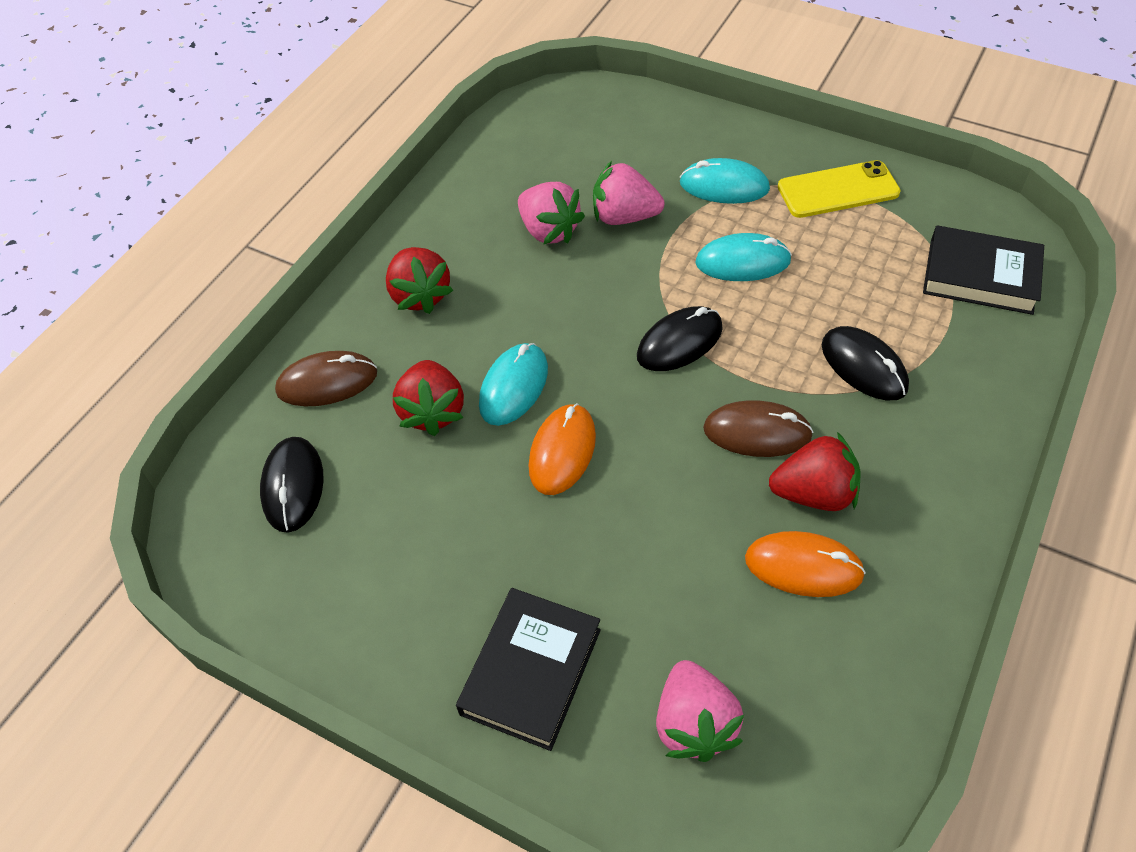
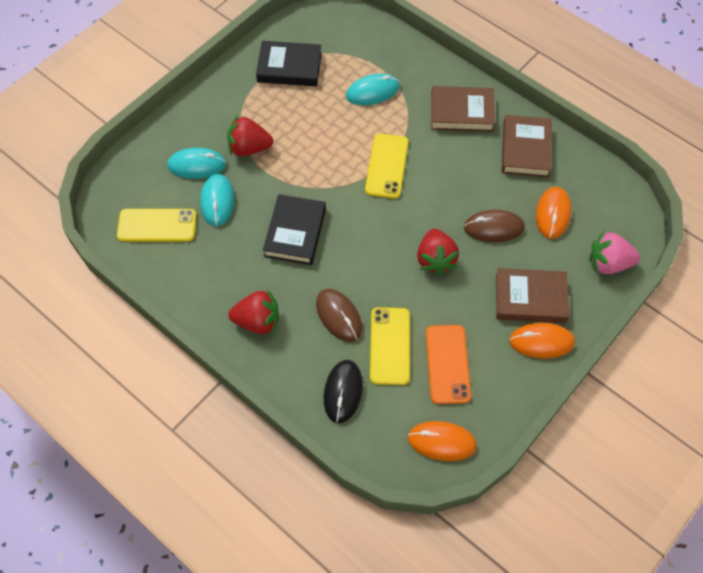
black mouse: 3 -> 1
brown book: 0 -> 3
orange mouse: 2 -> 3
orange phone: 0 -> 1
pink strawberry: 3 -> 1
yellow phone: 1 -> 3

